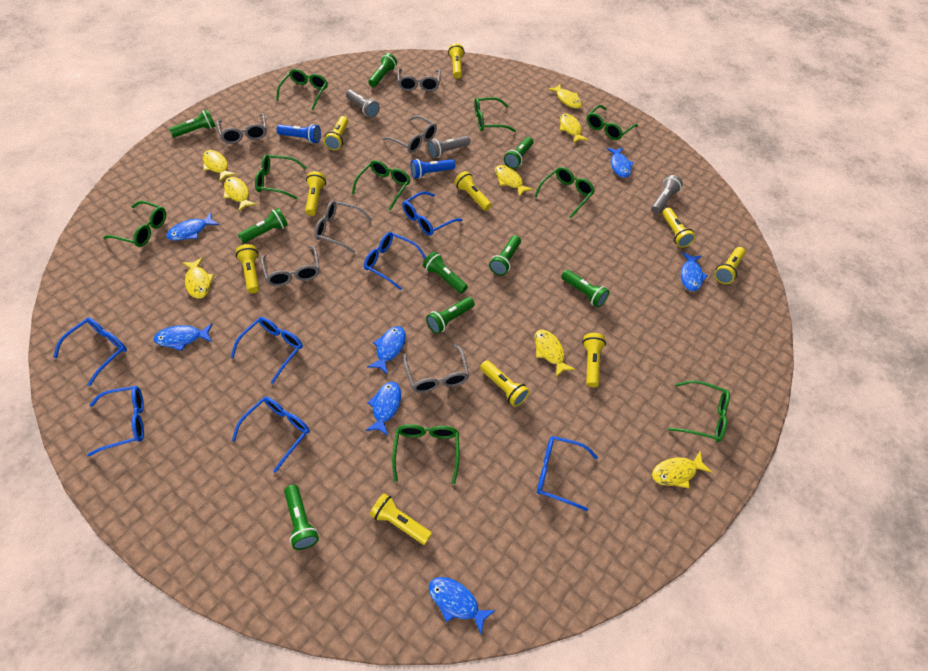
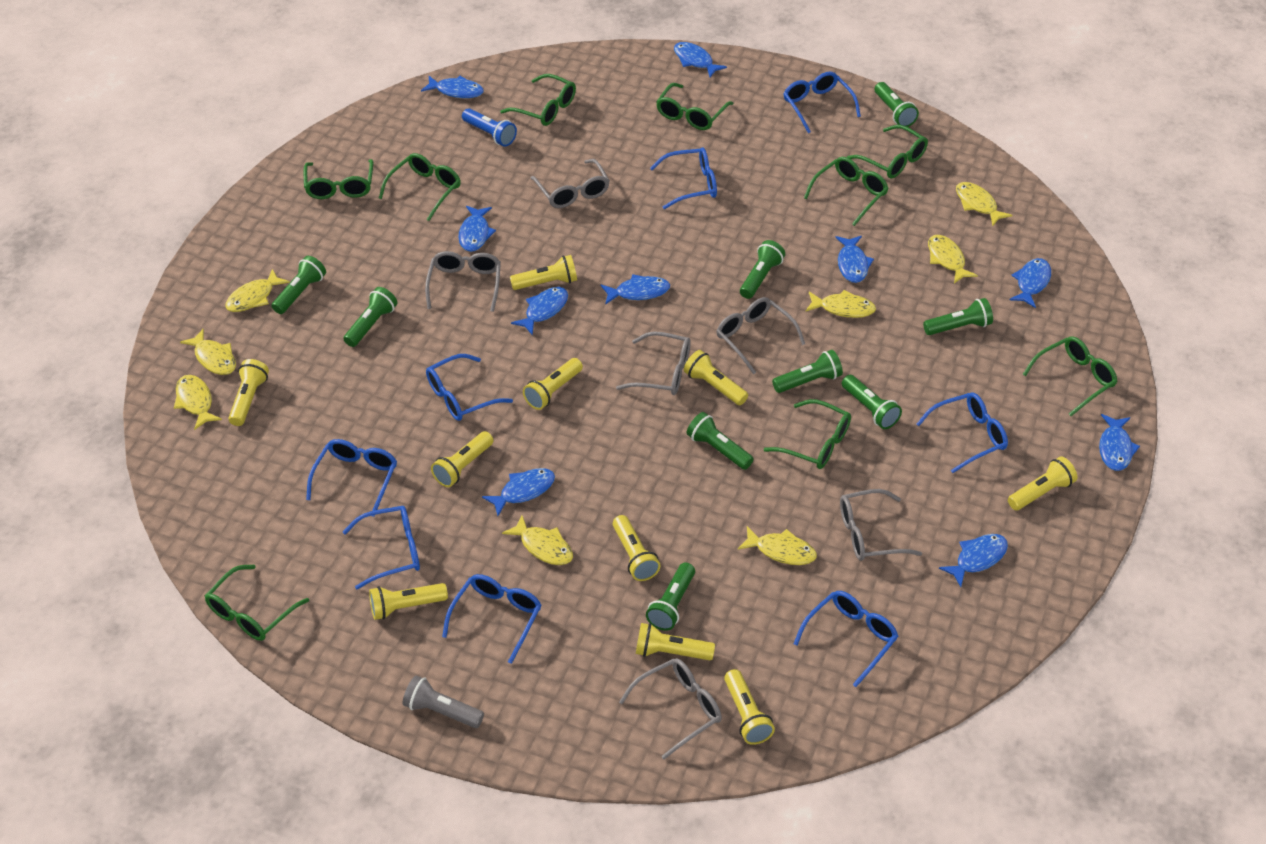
blue fish: 7 -> 10
blue flashlight: 2 -> 1
blue glasses: 7 -> 8
grey flashlight: 3 -> 1

